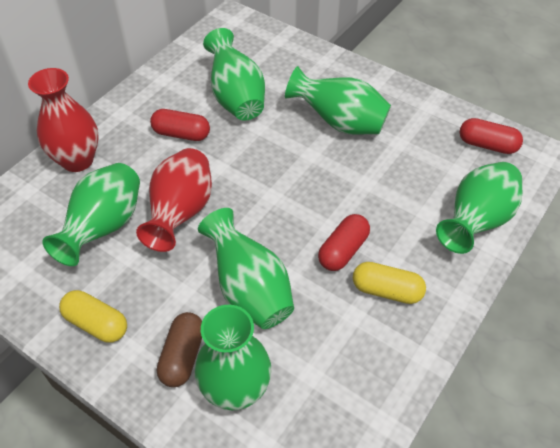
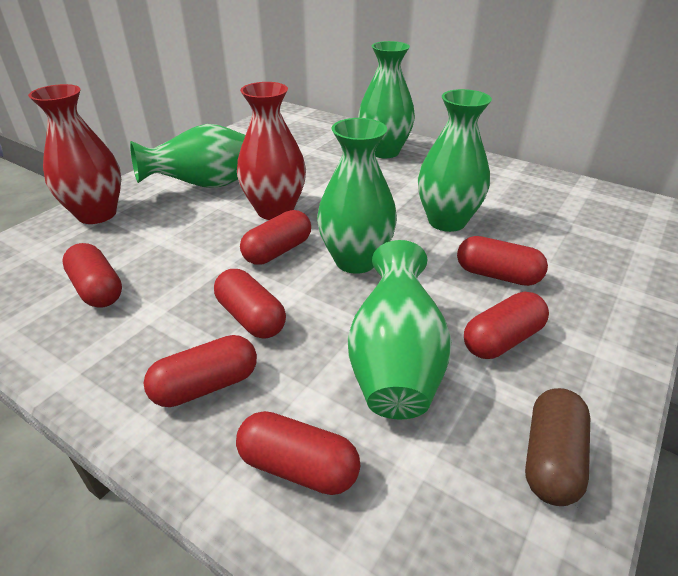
green vase: 6 -> 5
red capsule: 3 -> 7
yellow capsule: 2 -> 0

